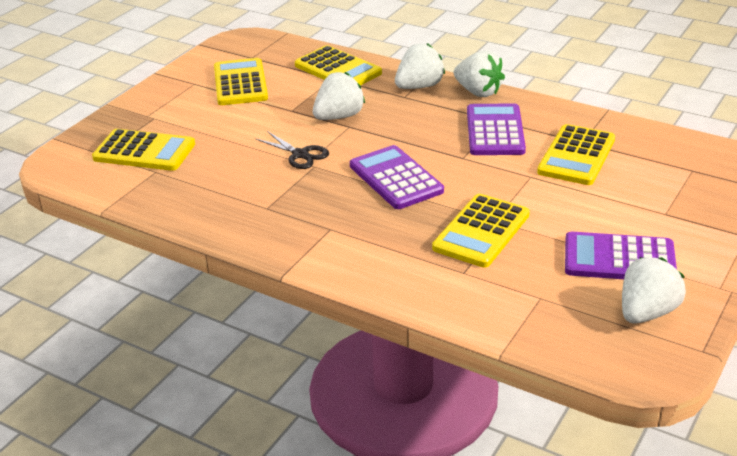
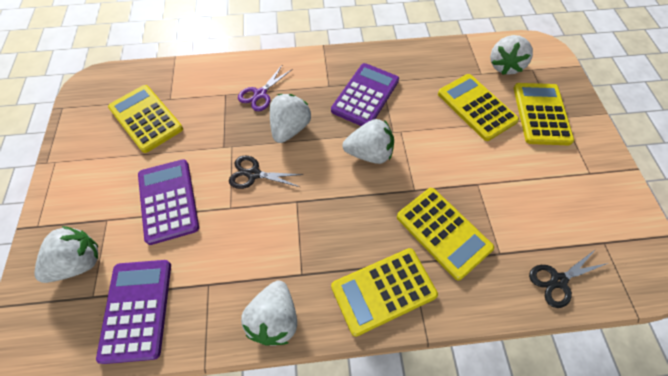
black scissors: 1 -> 2
purple scissors: 0 -> 1
white strawberry: 4 -> 5

